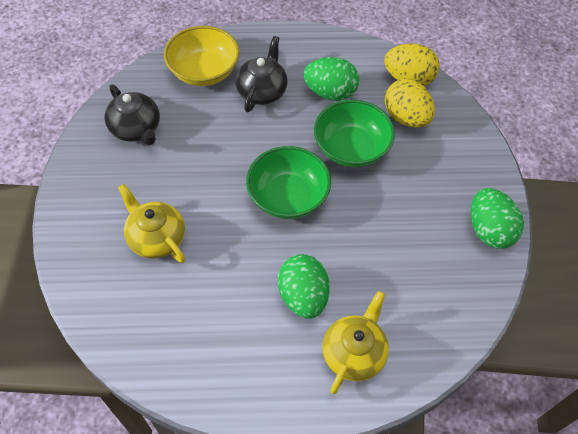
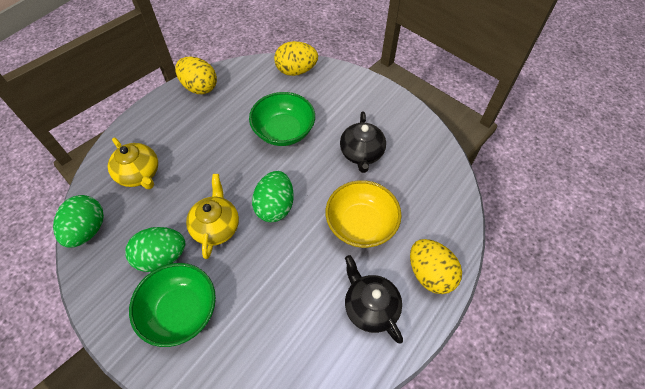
yellow egg: 2 -> 3

